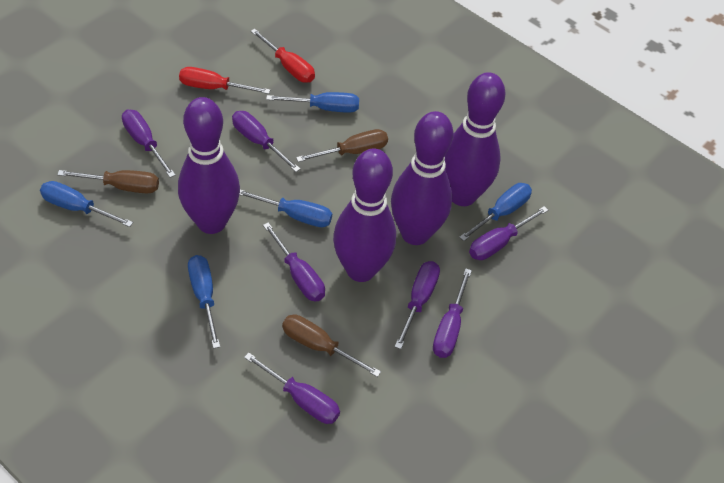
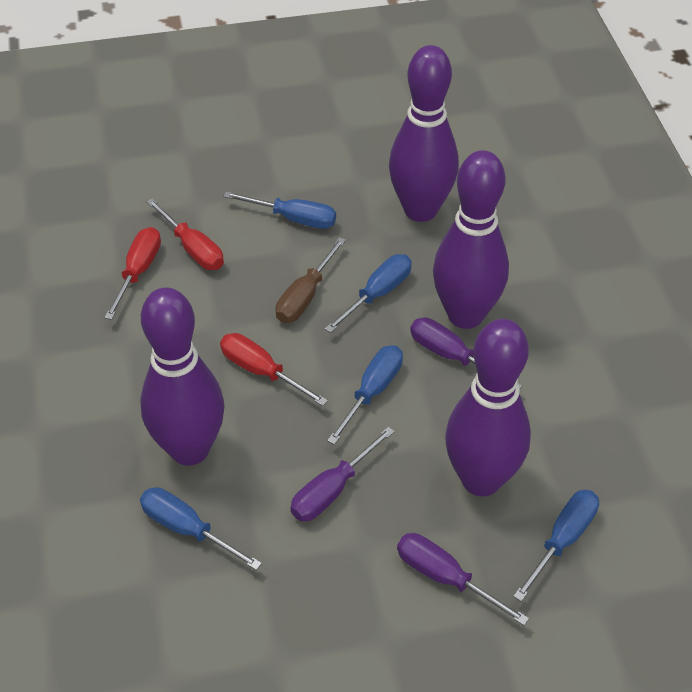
brown screwdriver: 3 -> 1
purple screwdriver: 7 -> 3
red screwdriver: 2 -> 3

